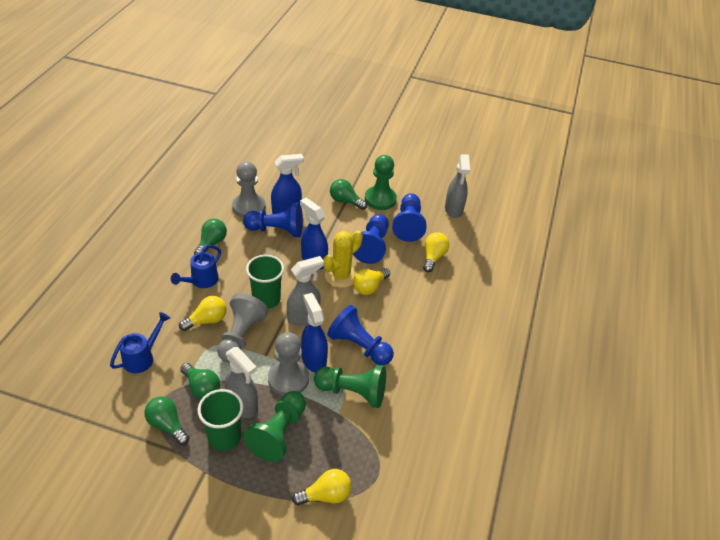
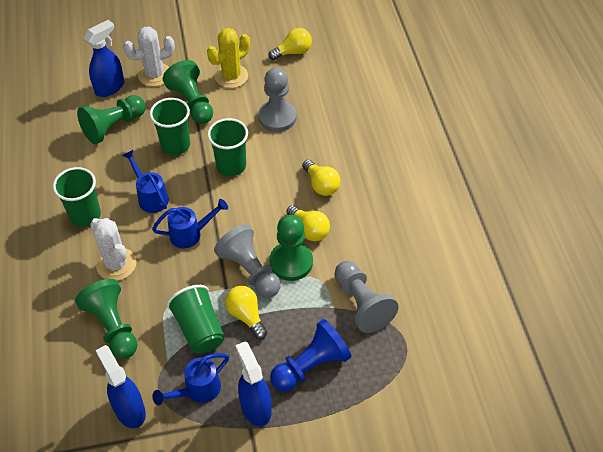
blue pawn: 4 -> 1
blue watering can: 2 -> 3
green cup: 2 -> 4
green light bulb: 4 -> 0
green pawn: 3 -> 4
grey spray bottle: 3 -> 0
white cactus: 0 -> 2

